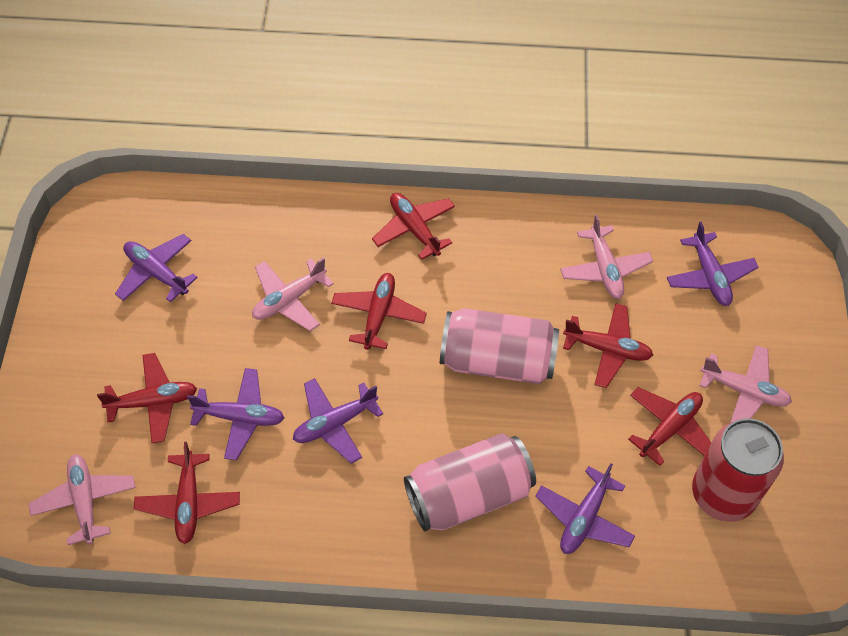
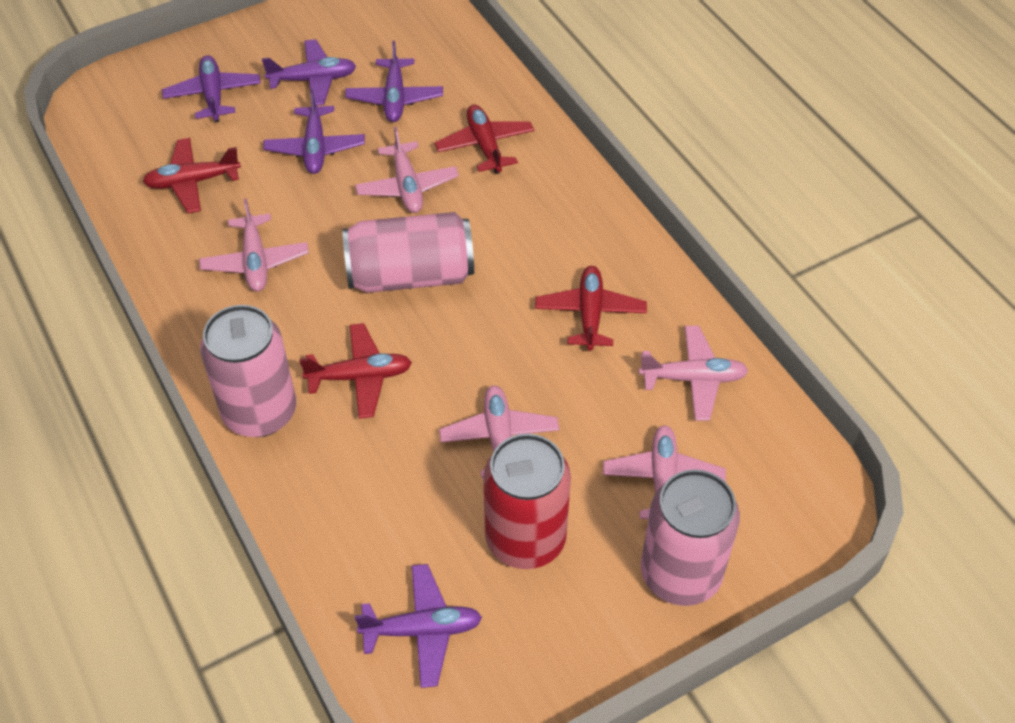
pink can: 2 -> 3
pink plane: 4 -> 5
red plane: 6 -> 4

